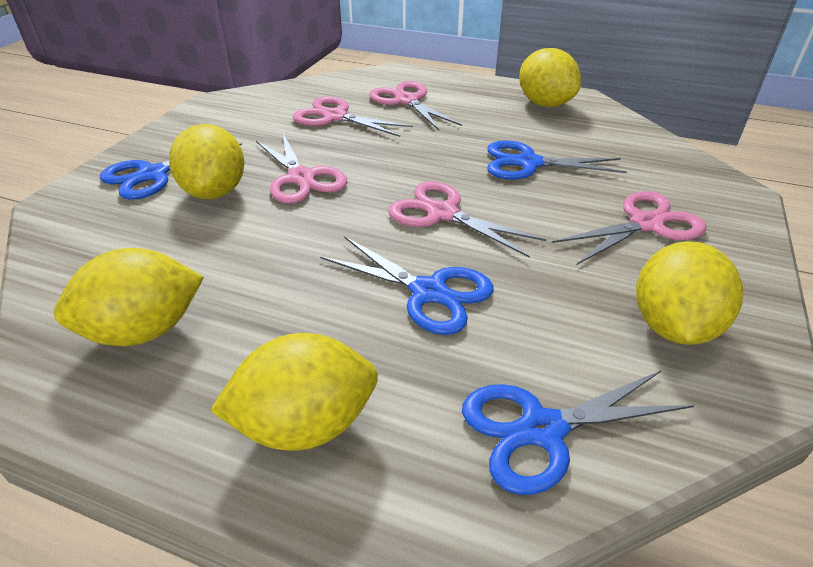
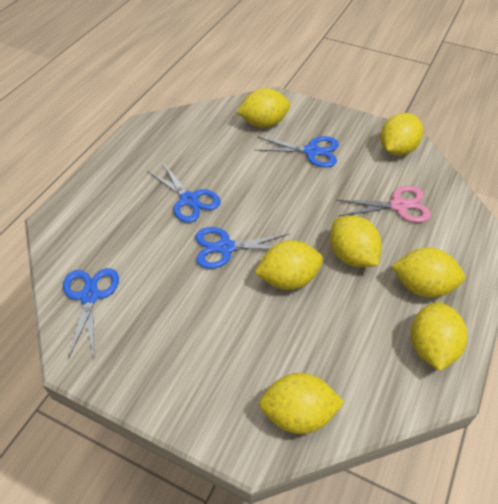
pink scissors: 5 -> 1
yellow lemon: 5 -> 7

